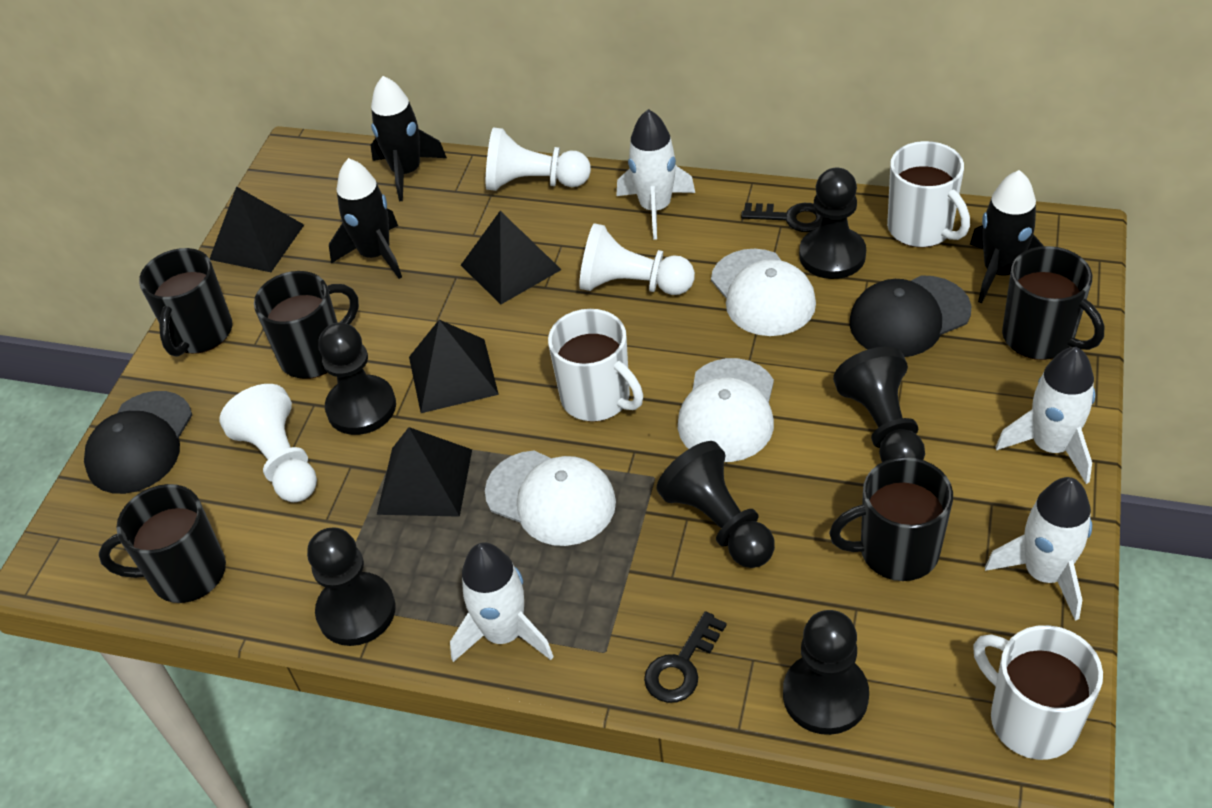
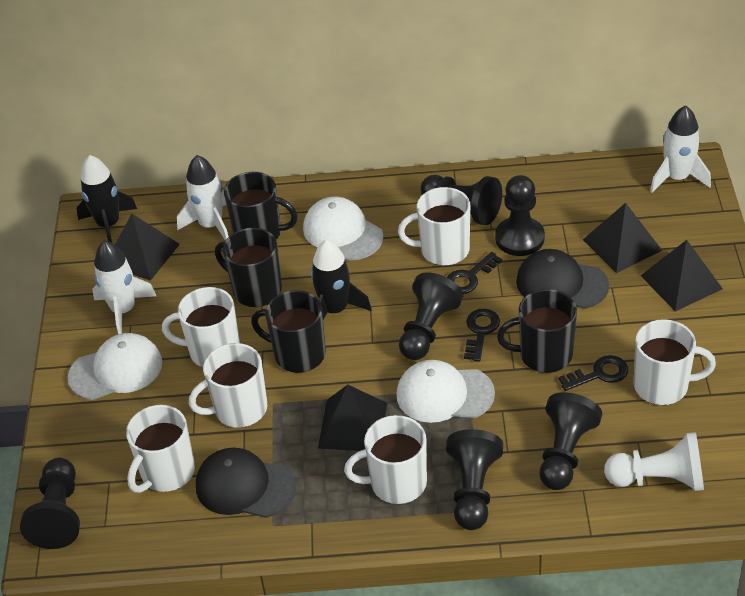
black key: 2 -> 3
black mug: 5 -> 4
black rocket: 3 -> 2
white mug: 3 -> 6
white pawn: 3 -> 1
white rocket: 4 -> 3

